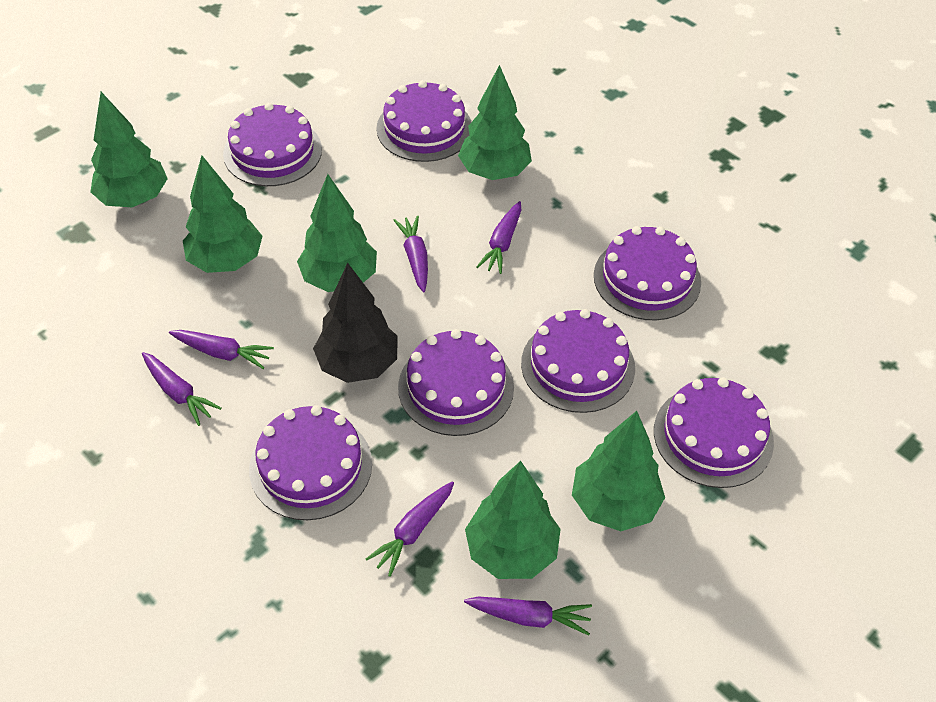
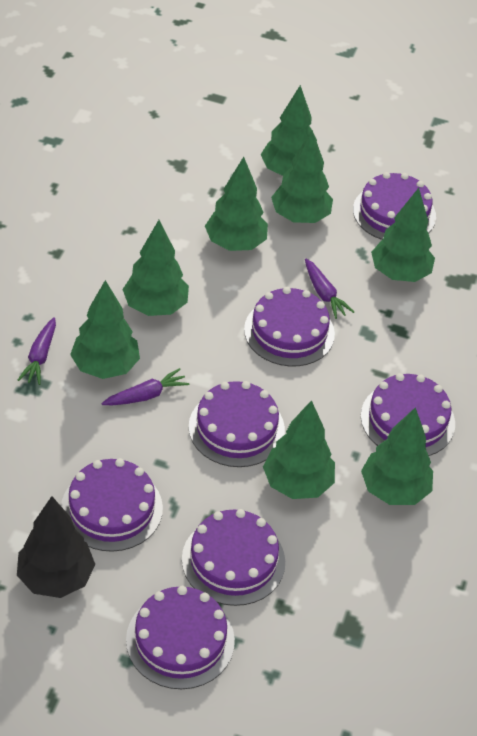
green tree: 6 -> 8
purple carrot: 6 -> 3

